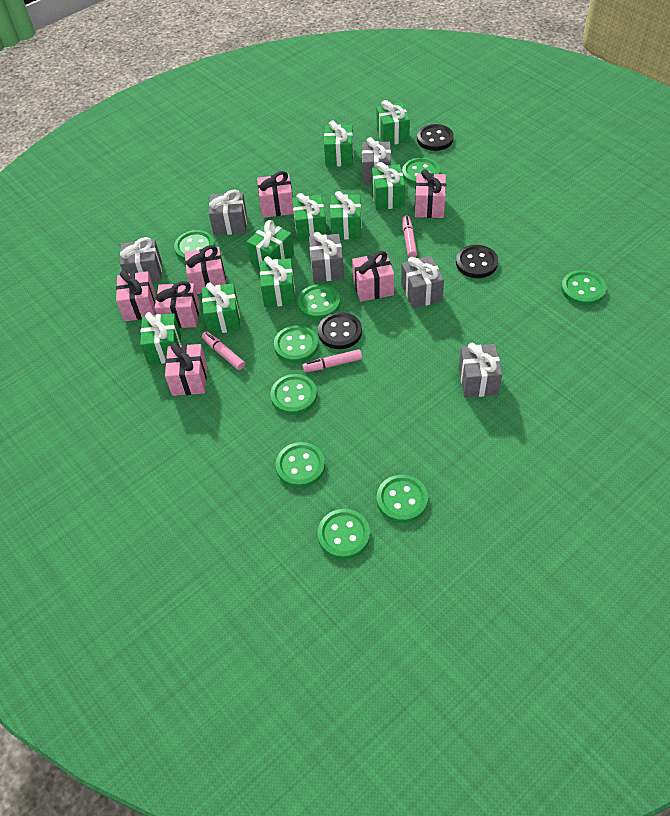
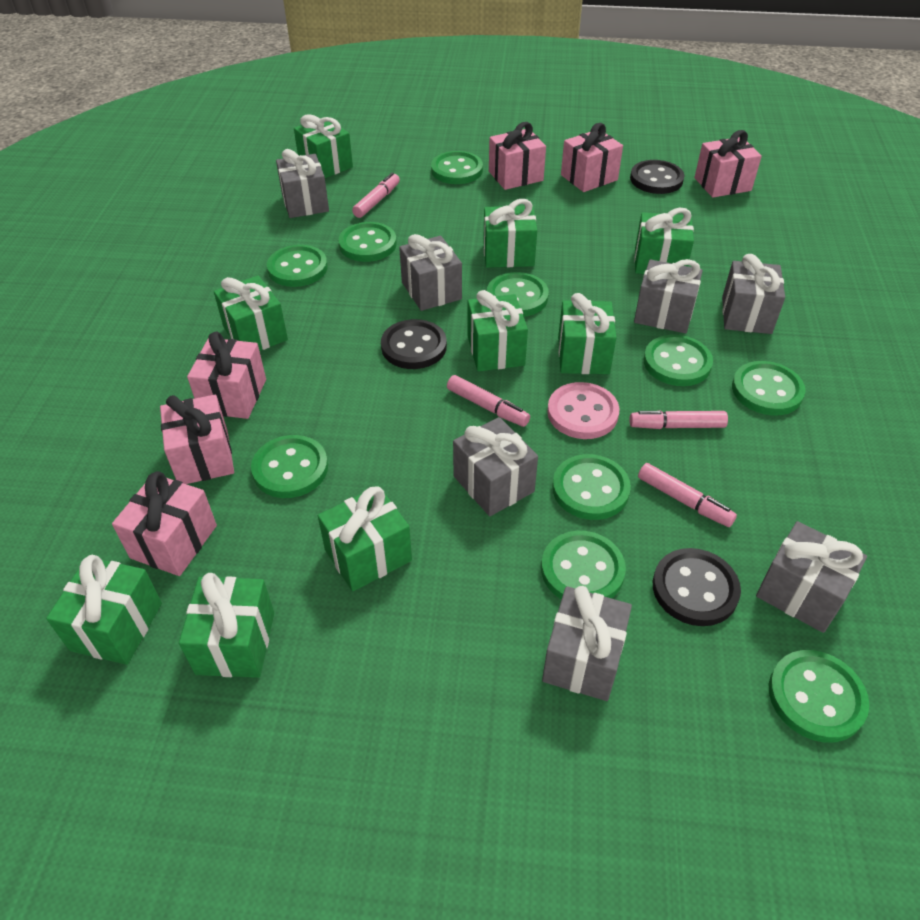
green button: 9 -> 10
grey gift: 6 -> 7
pink button: 0 -> 1
pink gift: 7 -> 6
pink marker: 3 -> 4

